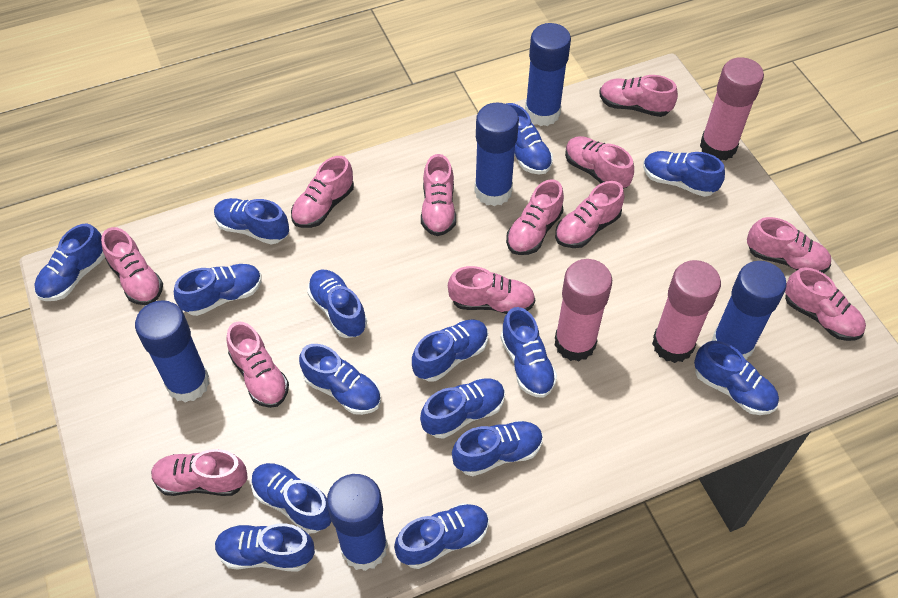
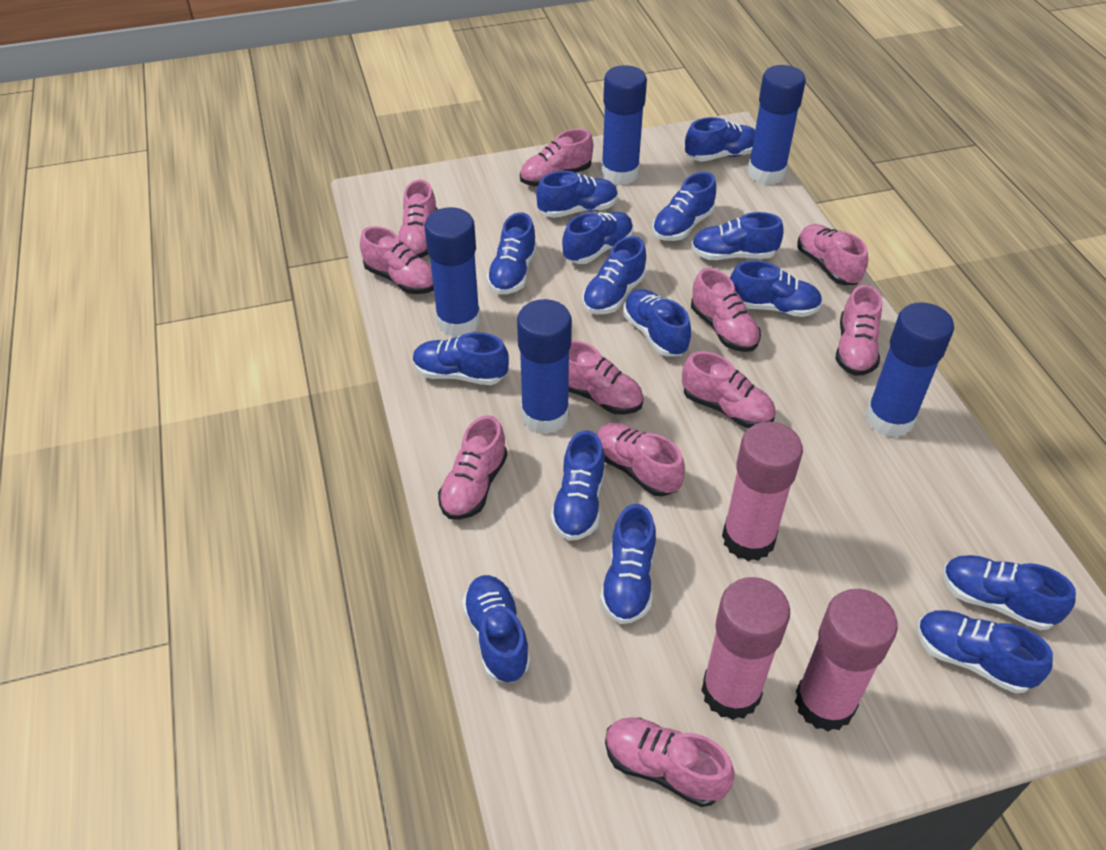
pink shoe: 12 -> 11

